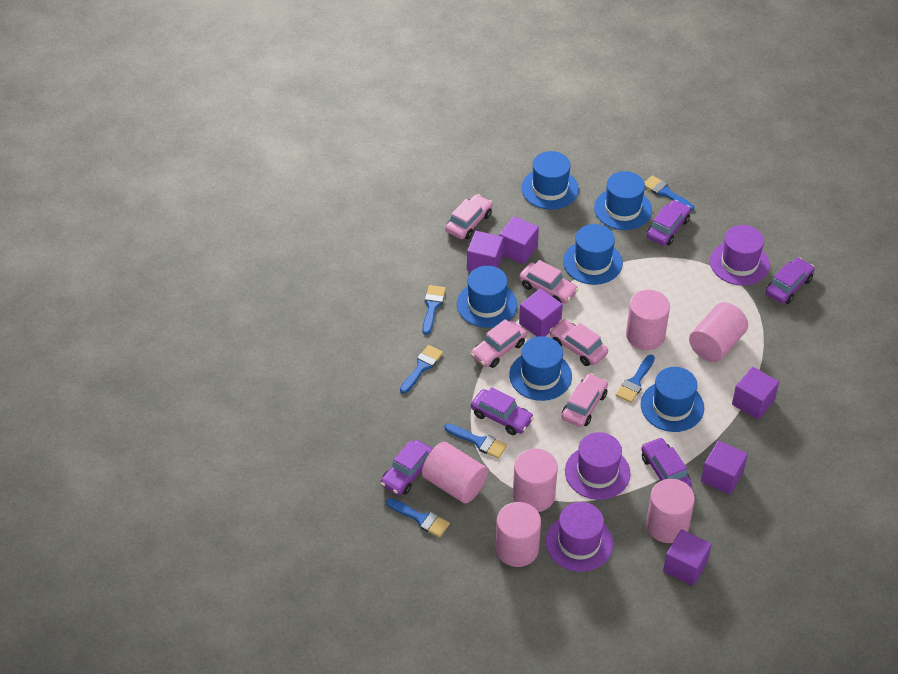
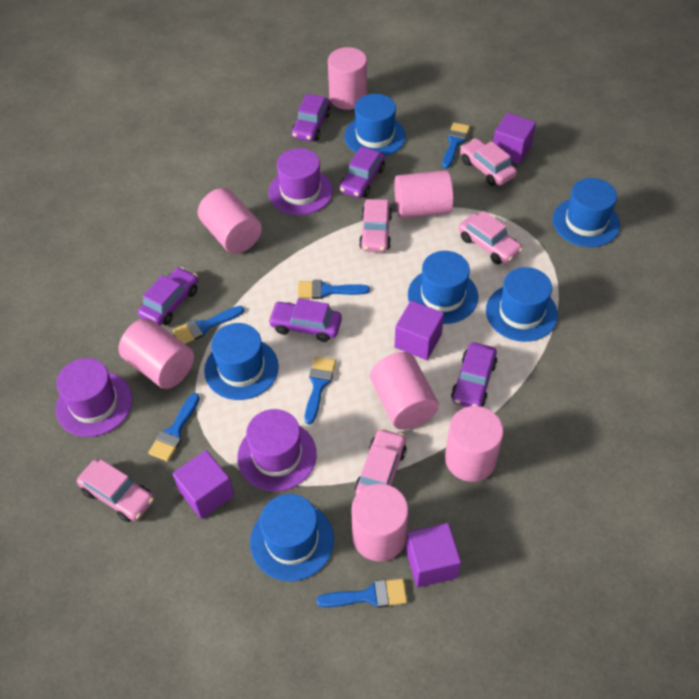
pink cylinder: 6 -> 7
purple cube: 6 -> 4

